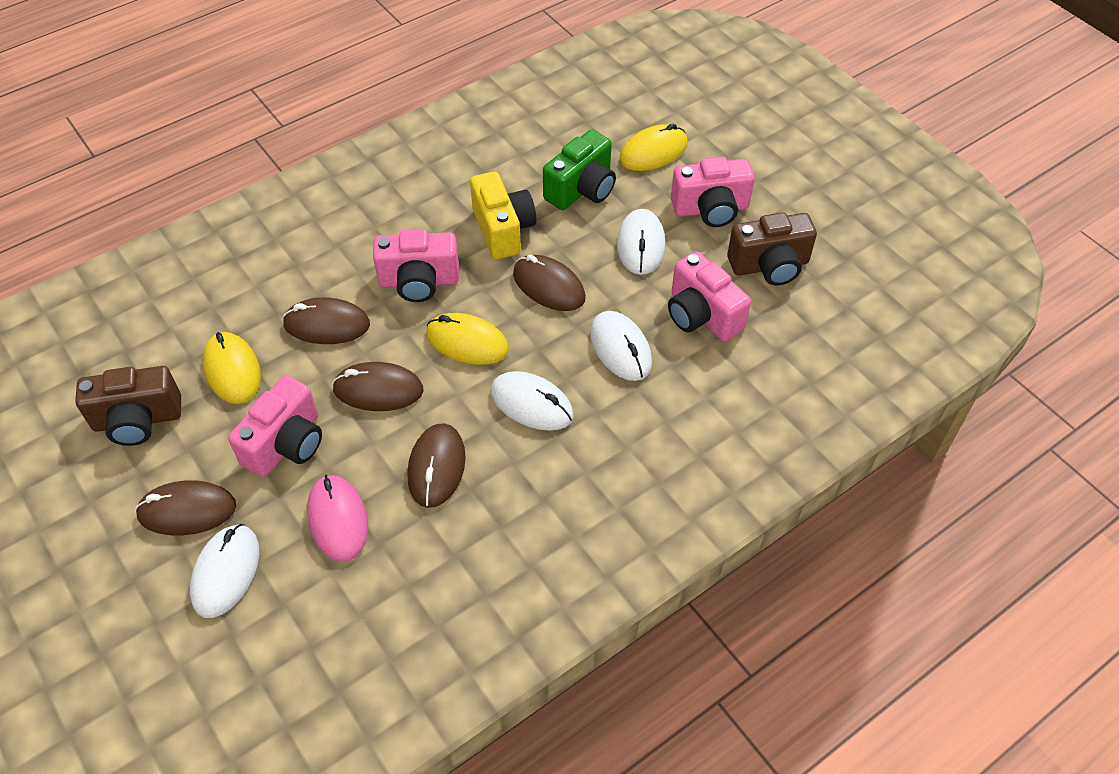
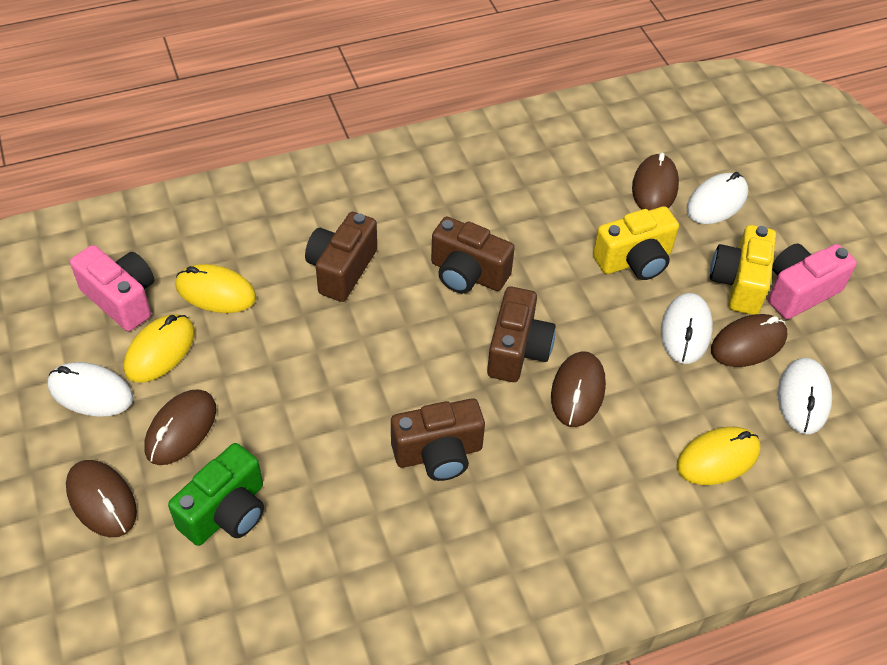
brown camera: 2 -> 4
pink camera: 4 -> 2
pink mouse: 1 -> 0
yellow camera: 1 -> 2

